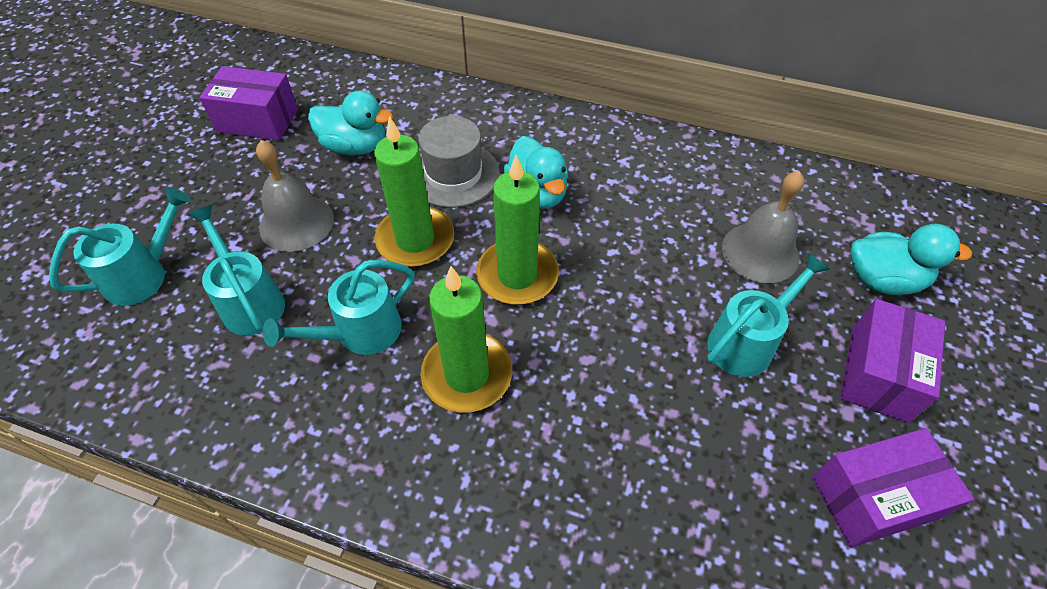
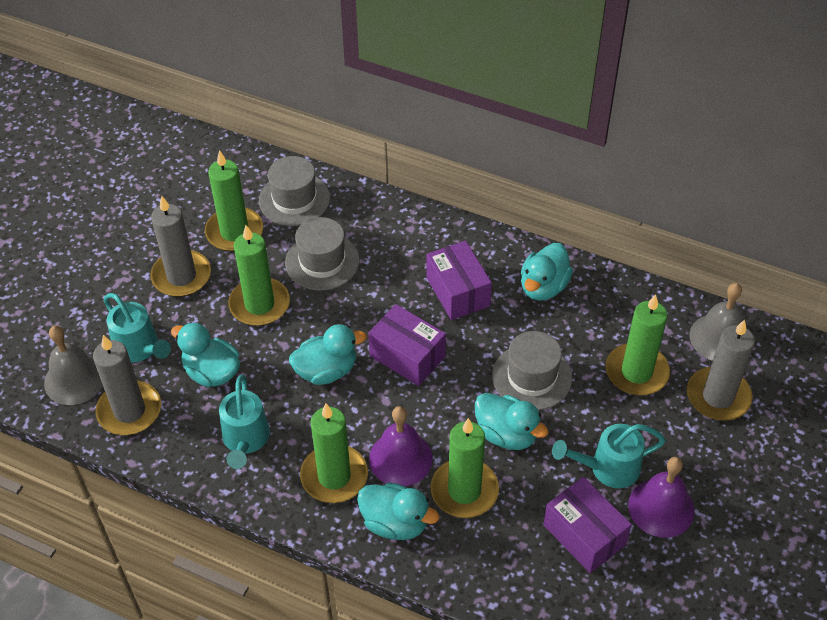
green candle: 3 -> 5
grey candle: 0 -> 3
grey hat: 1 -> 3
purple bell: 0 -> 2
turquoise duck: 3 -> 5
turquoise watering can: 4 -> 3

